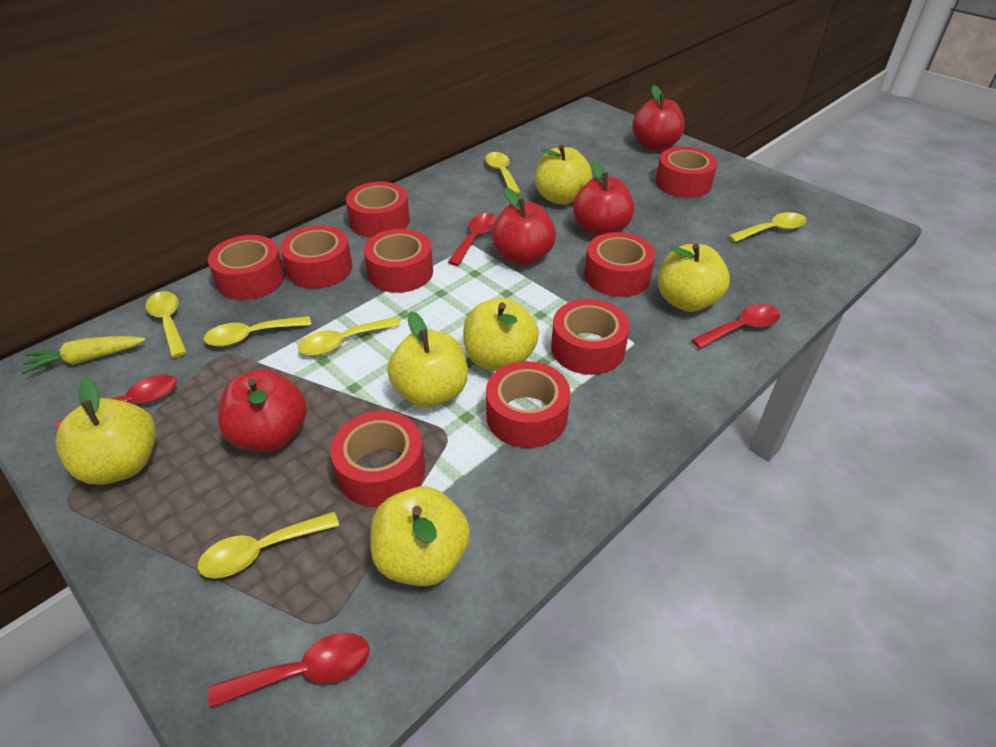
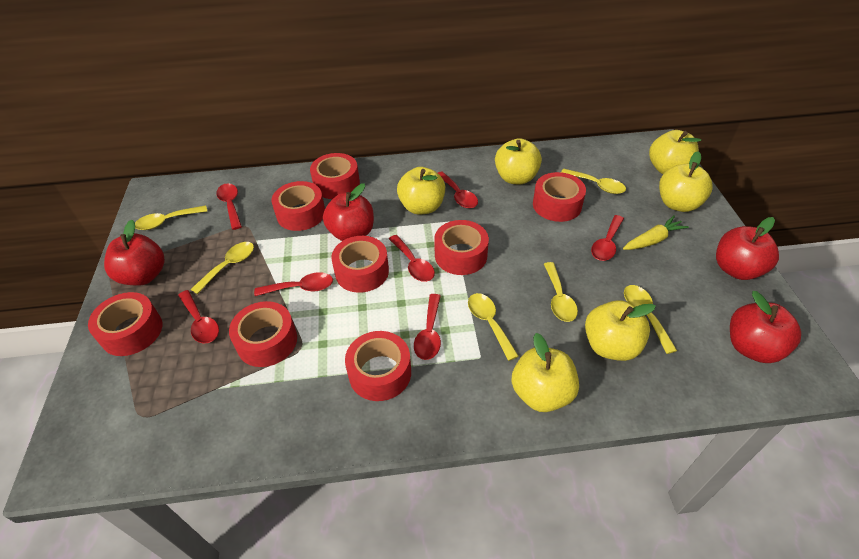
red spoon: 4 -> 7
red tape: 9 -> 8

